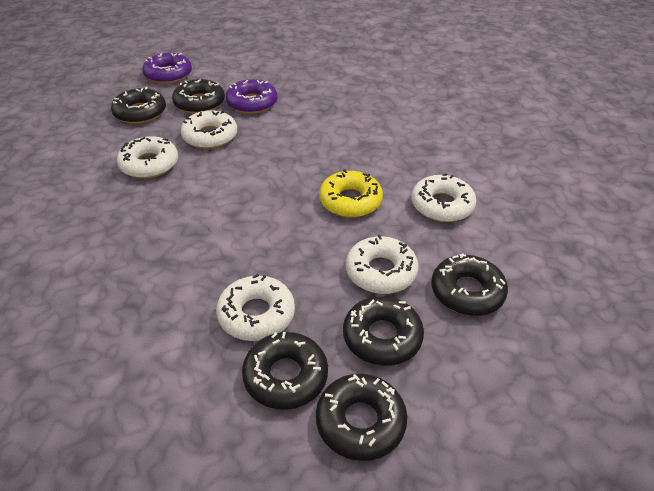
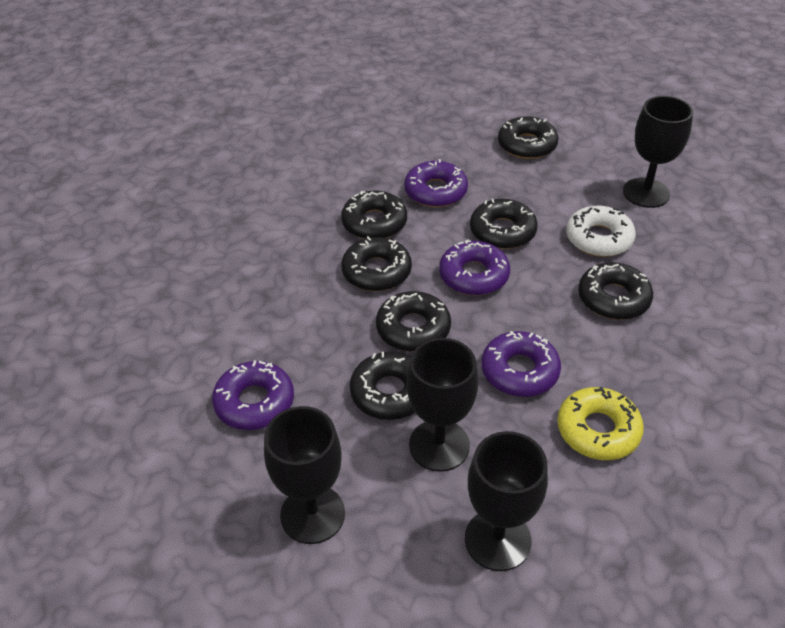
black donut: 6 -> 7
black goblet: 0 -> 4
purple donut: 2 -> 4
white donut: 5 -> 1

